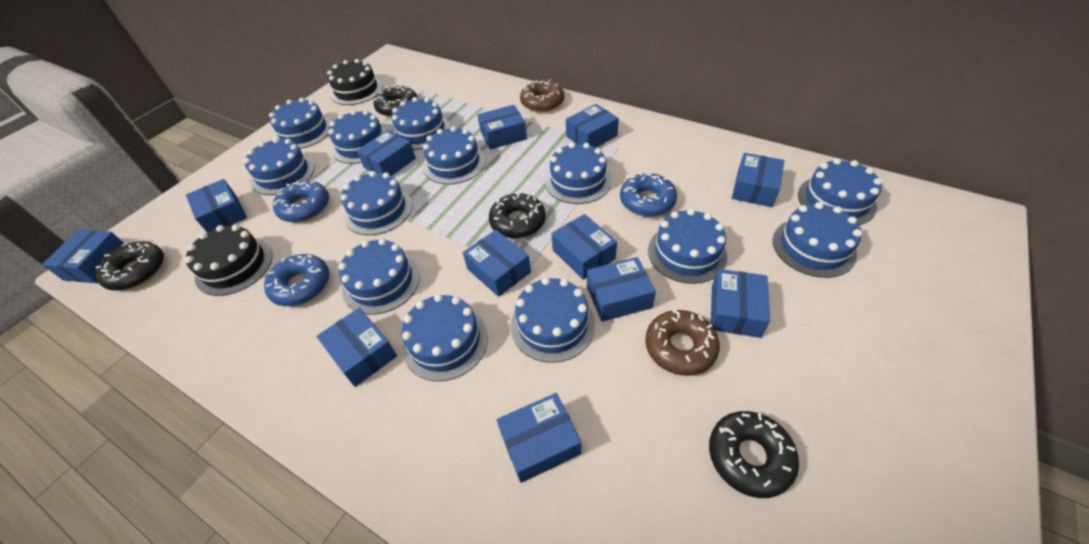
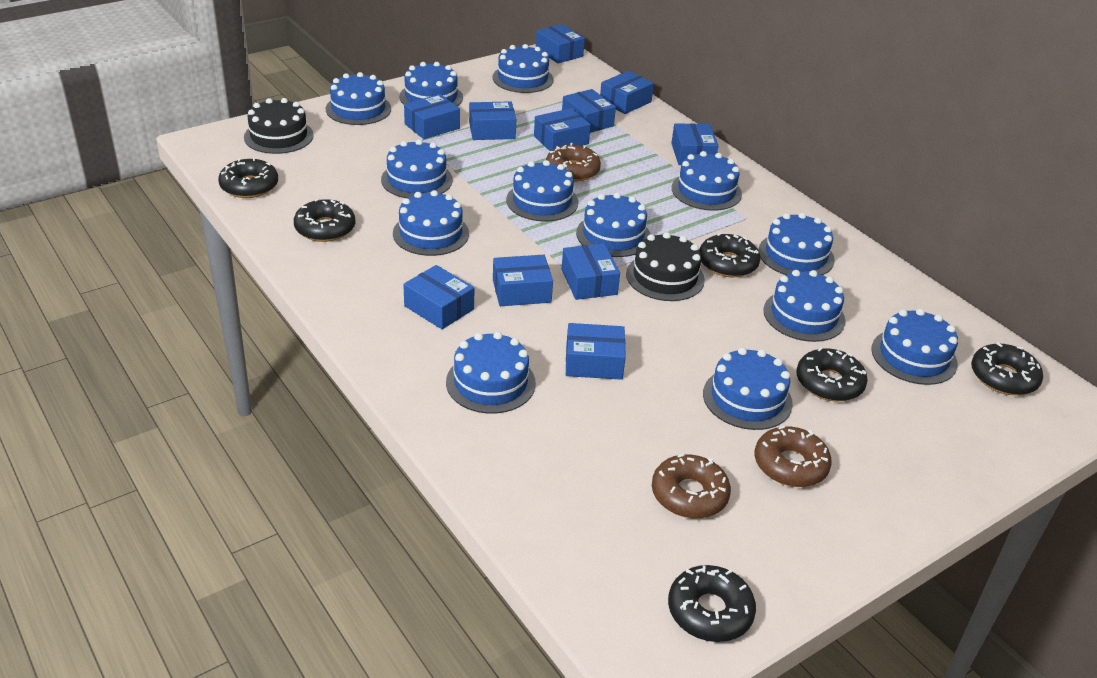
black donut: 4 -> 6
blue box: 12 -> 11
blue donut: 3 -> 0
brown donut: 2 -> 3

